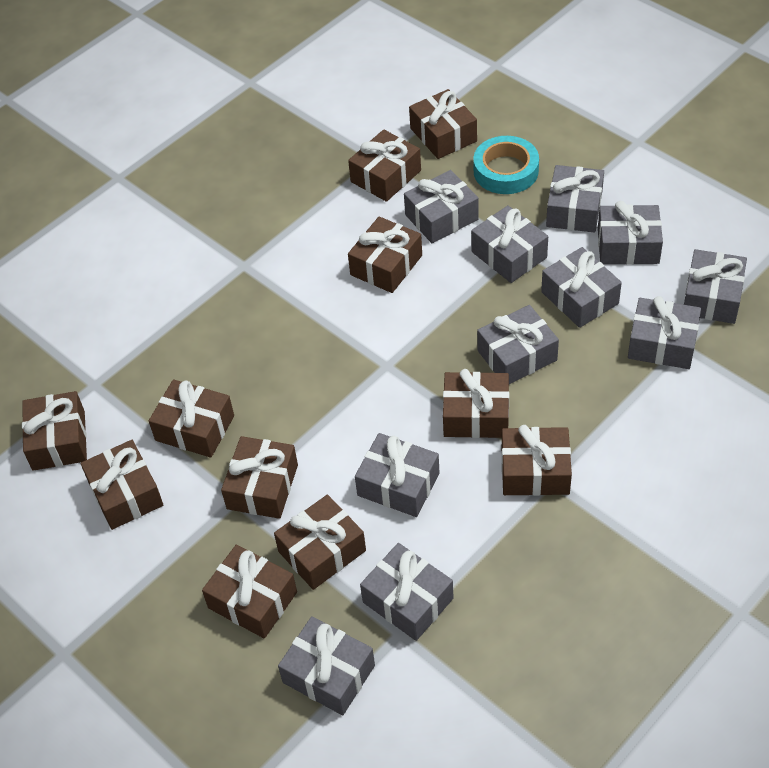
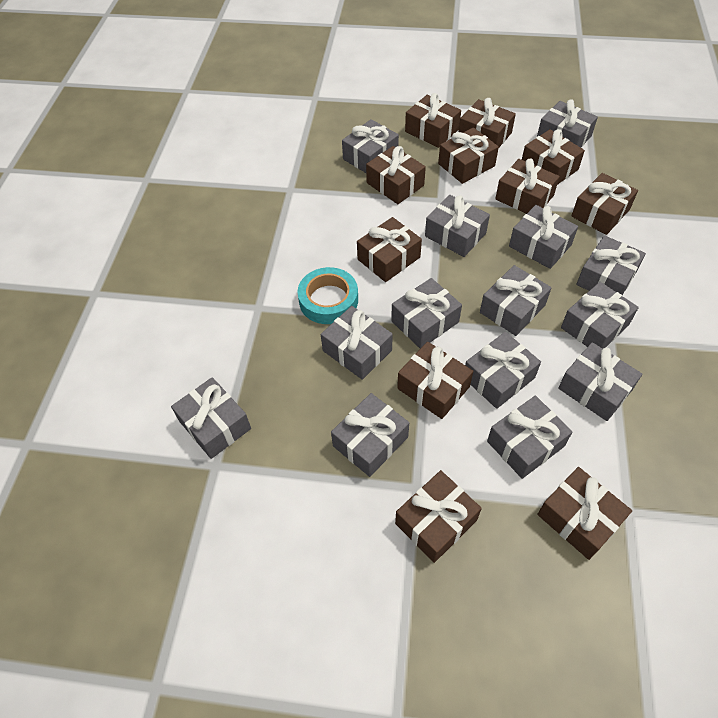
grey gift: 11 -> 14

